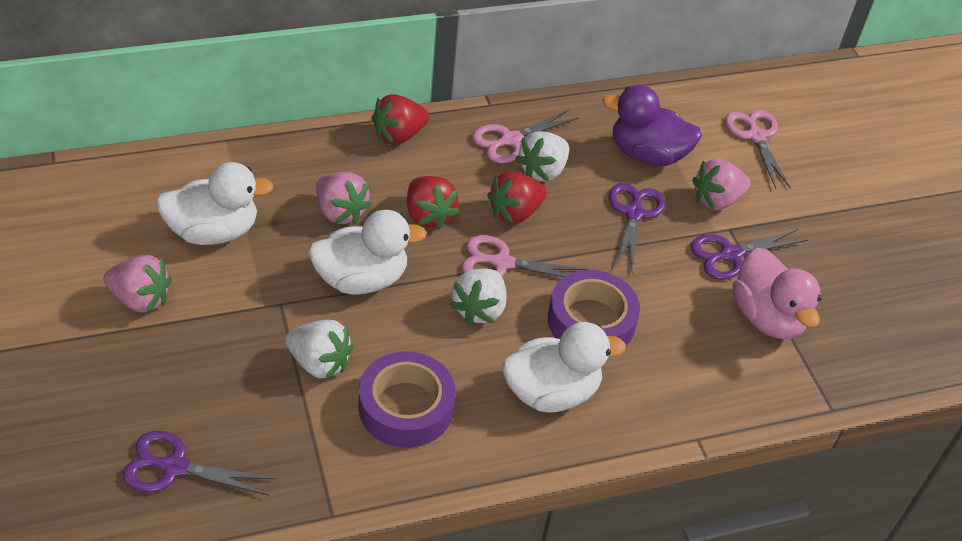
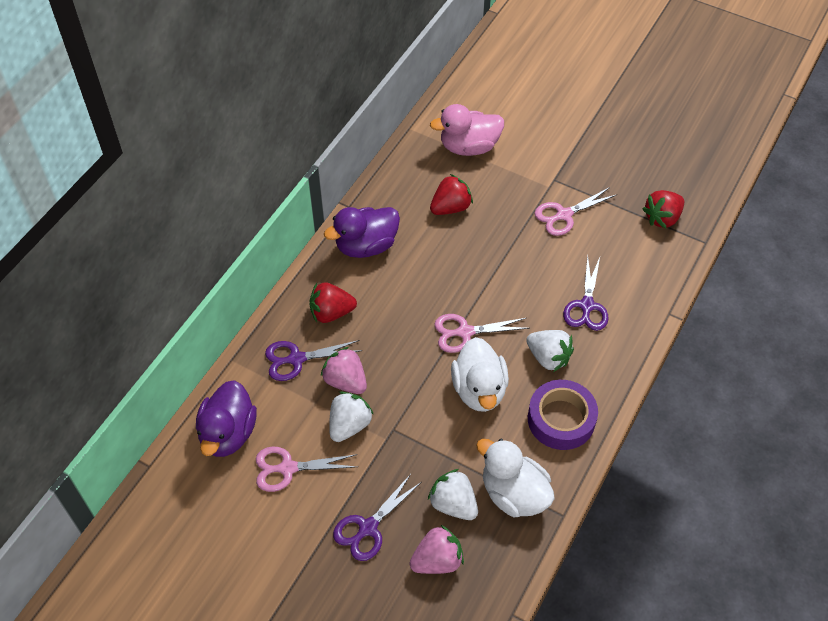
pink strawberry: 3 -> 2
purple duck: 1 -> 2
purple tape: 2 -> 1
white duck: 3 -> 2

